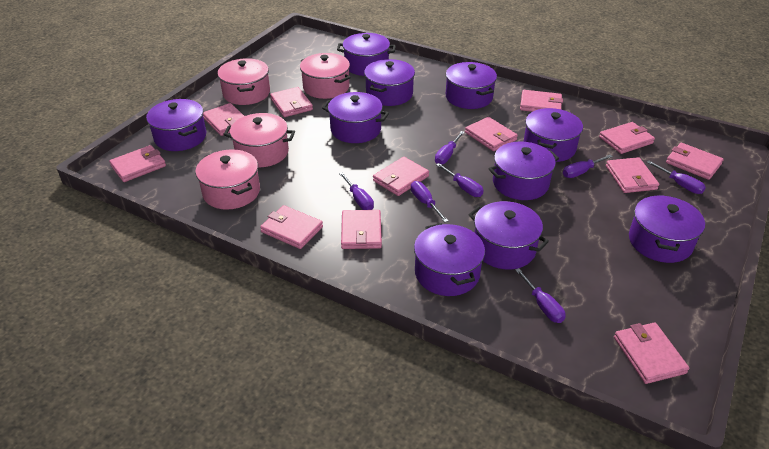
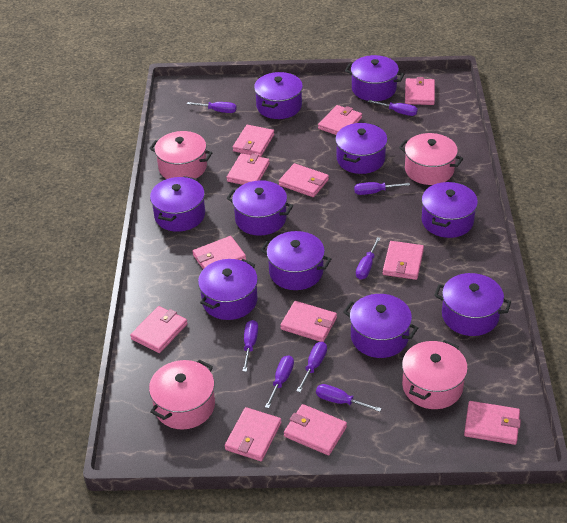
purple screwdriver: 7 -> 8

